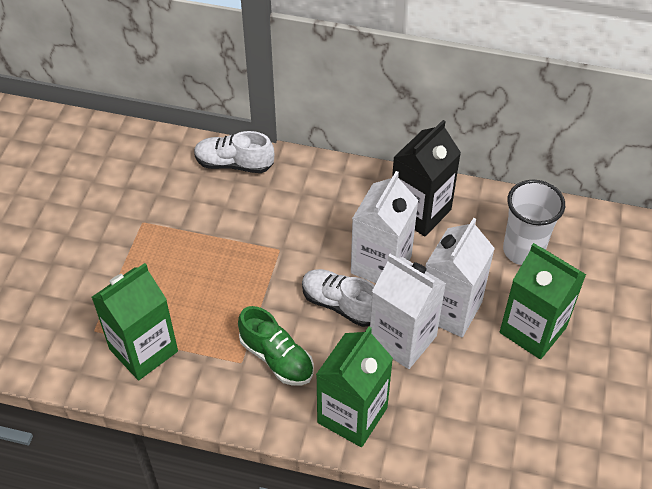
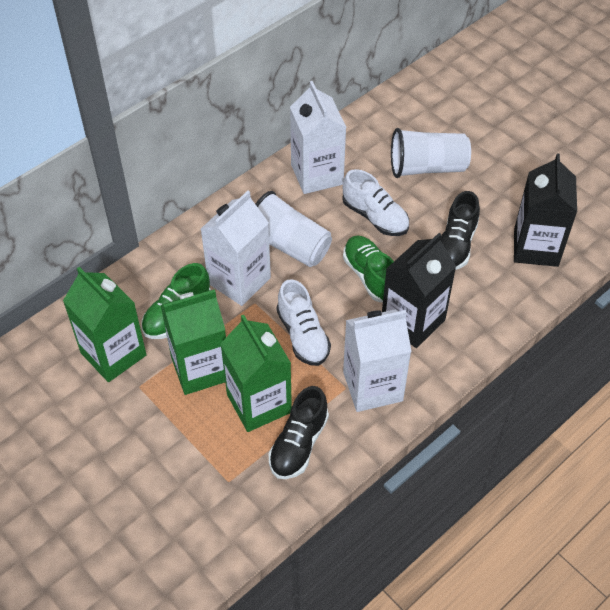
black carton: 1 -> 2
black shoe: 0 -> 2
green shoe: 1 -> 2
white cup: 1 -> 2

